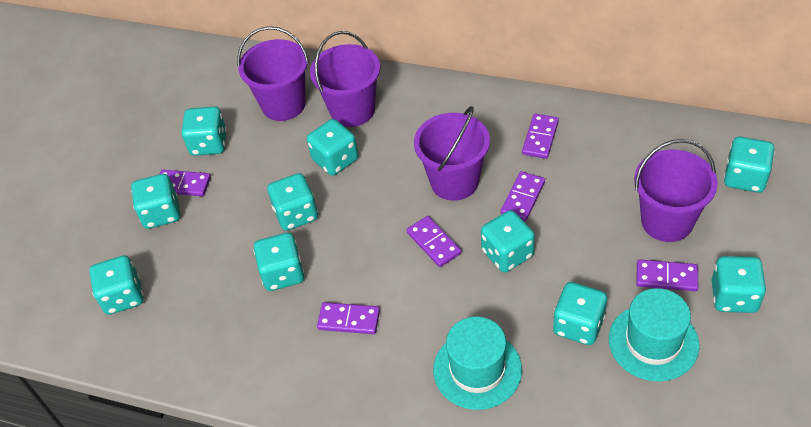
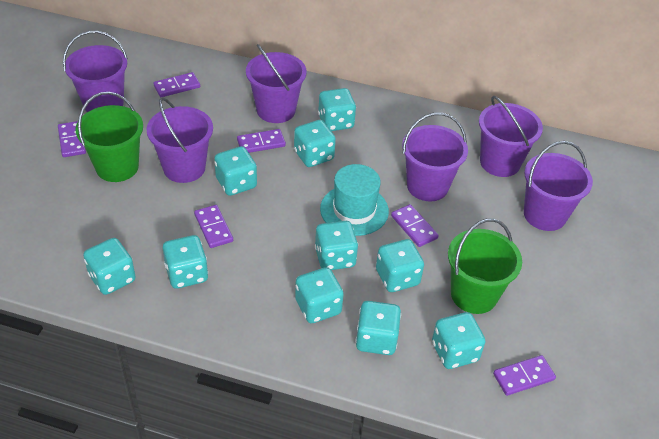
green bucket: 0 -> 2
purple bucket: 4 -> 6
turquoise hat: 2 -> 1

